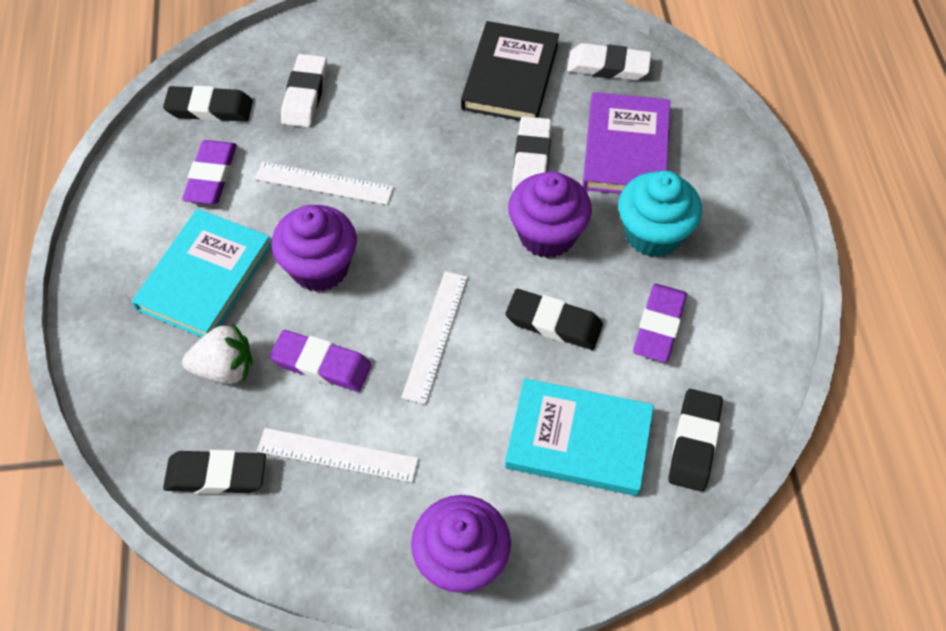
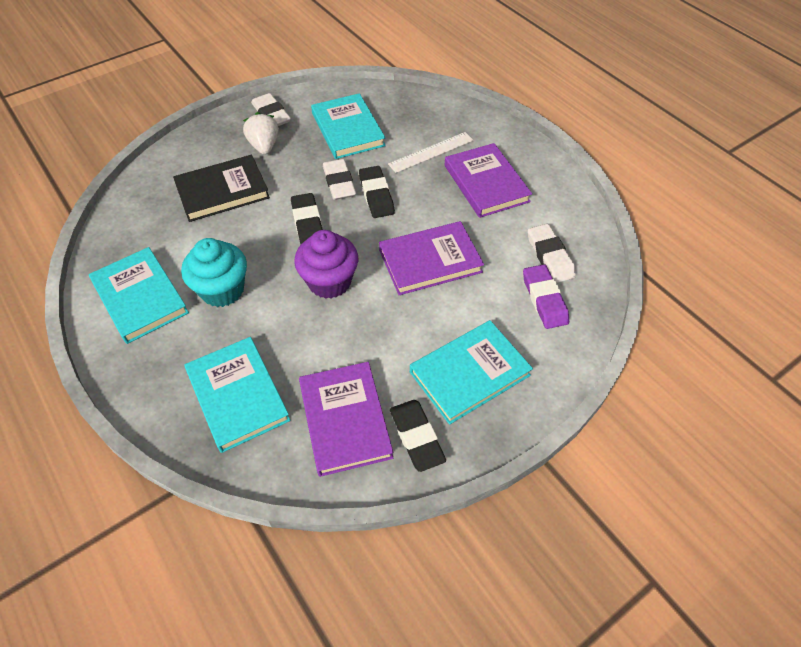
black eraser: 4 -> 3
purple book: 1 -> 3
purple cupcake: 3 -> 1
purple eraser: 3 -> 1
turquoise book: 2 -> 4
white ruler: 3 -> 1

